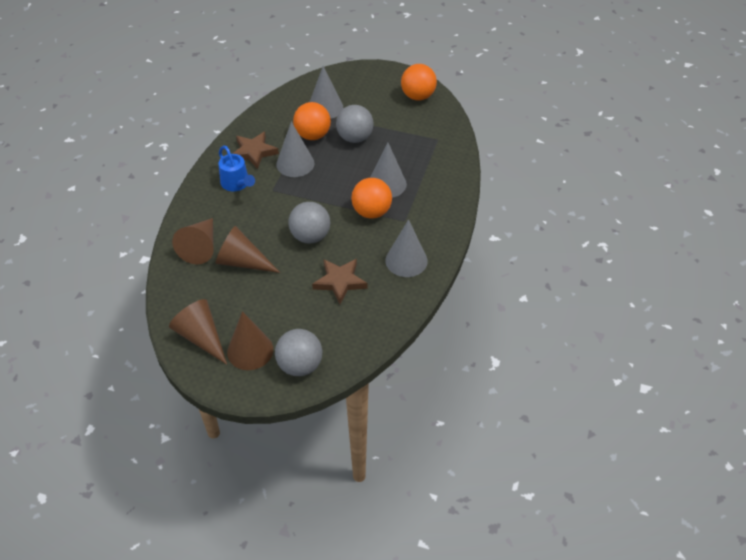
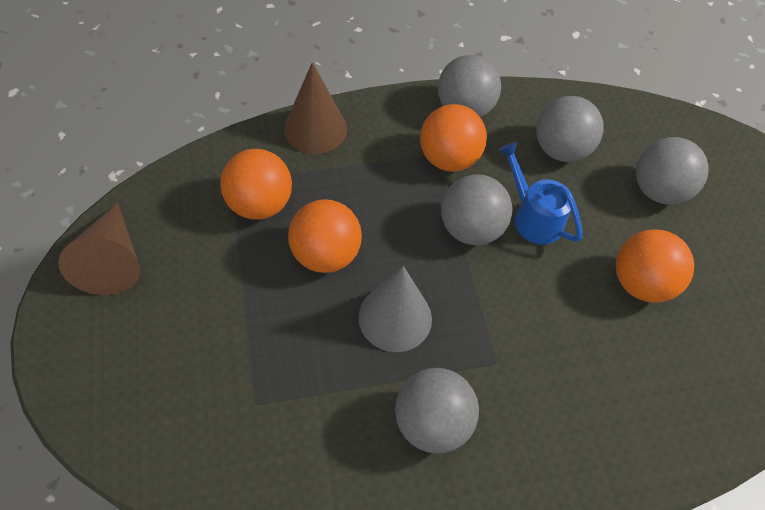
brown cone: 4 -> 2
brown star: 2 -> 0
grey ball: 3 -> 5
grey cone: 4 -> 1
orange ball: 3 -> 4

